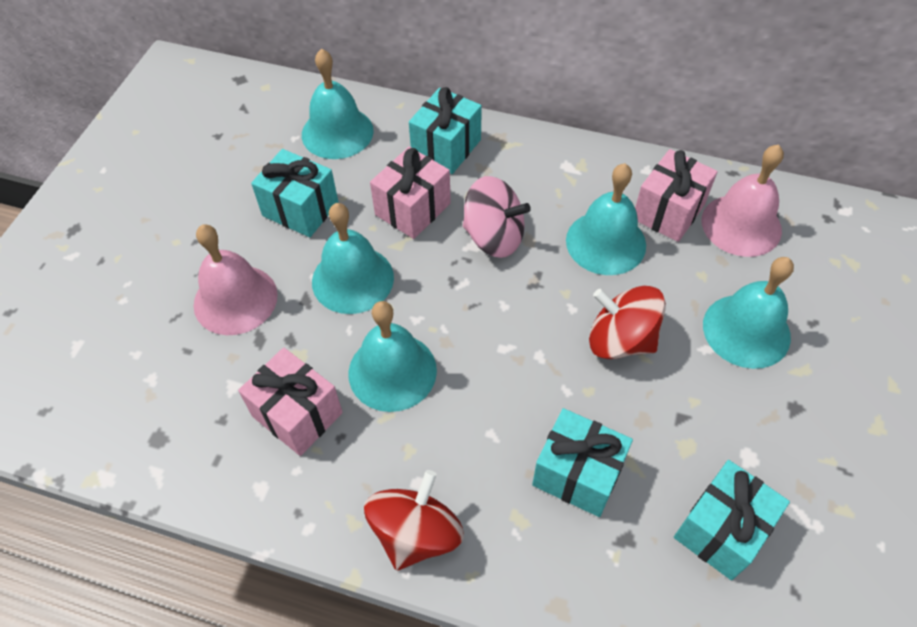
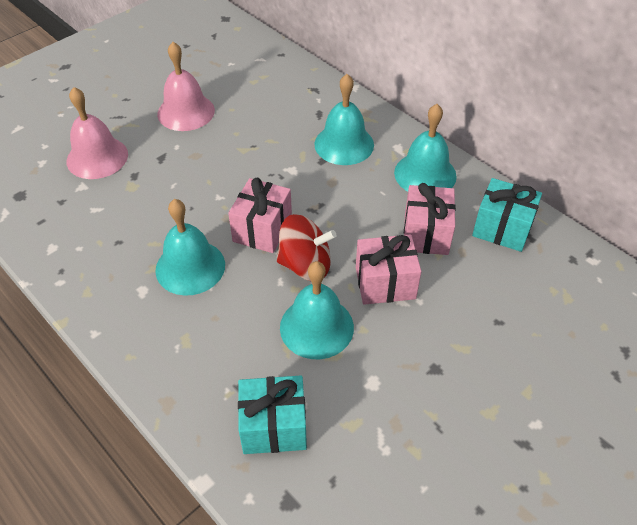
pink spinning top: 1 -> 0
red spinning top: 2 -> 1
turquoise bell: 5 -> 4
turquoise gift: 4 -> 2

